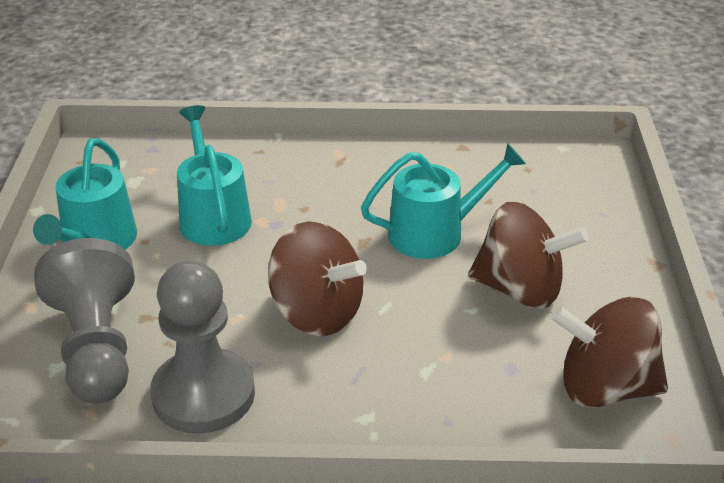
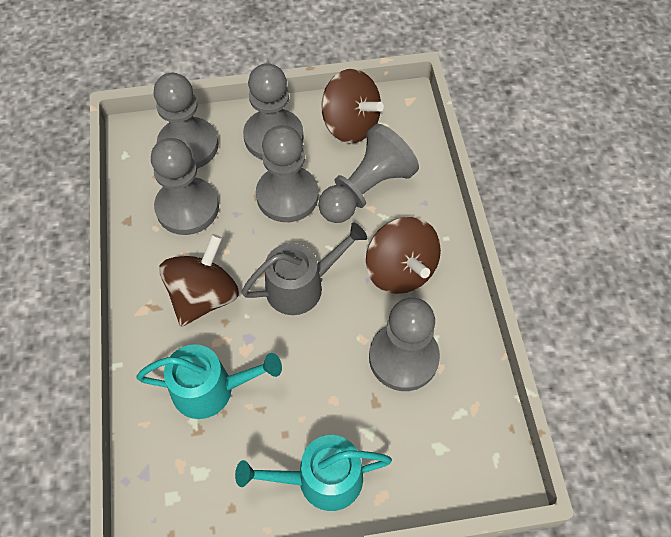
grey pawn: 2 -> 6
grey watering can: 0 -> 1
turquoise watering can: 3 -> 2

